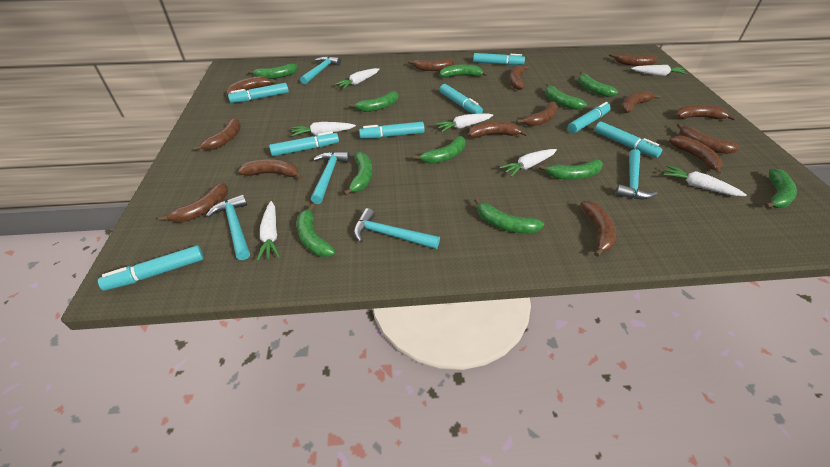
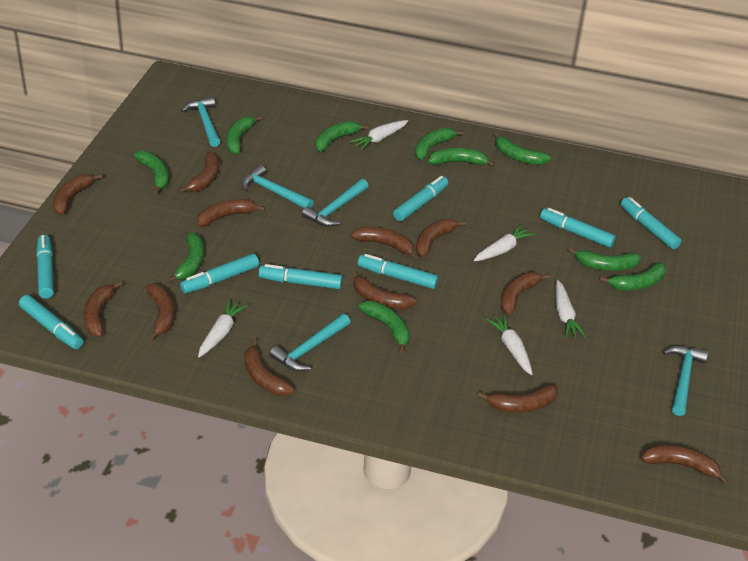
brown banana: 14 -> 12
green banana: 11 -> 10
white carrot: 7 -> 5

